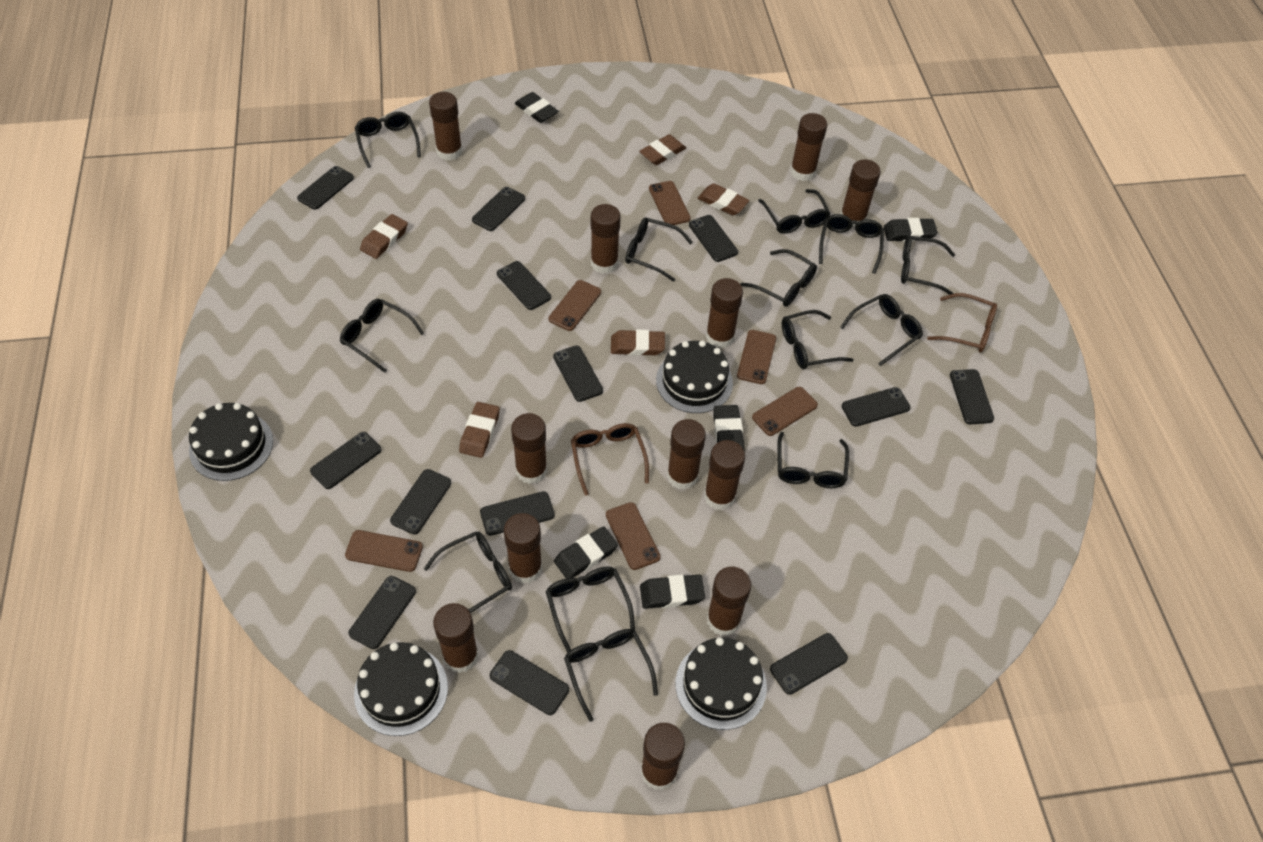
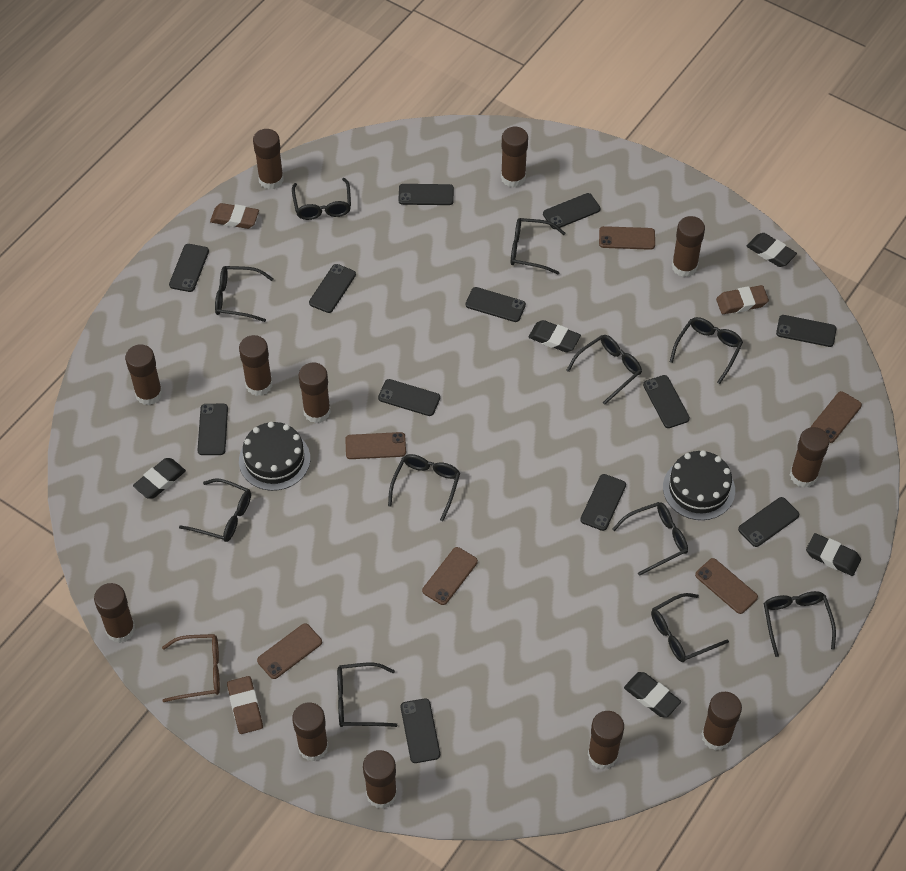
black cake: 4 -> 2
black glasses: 13 -> 11
black phone: 13 -> 12
brown eraser: 5 -> 3
brown glasses: 2 -> 1

